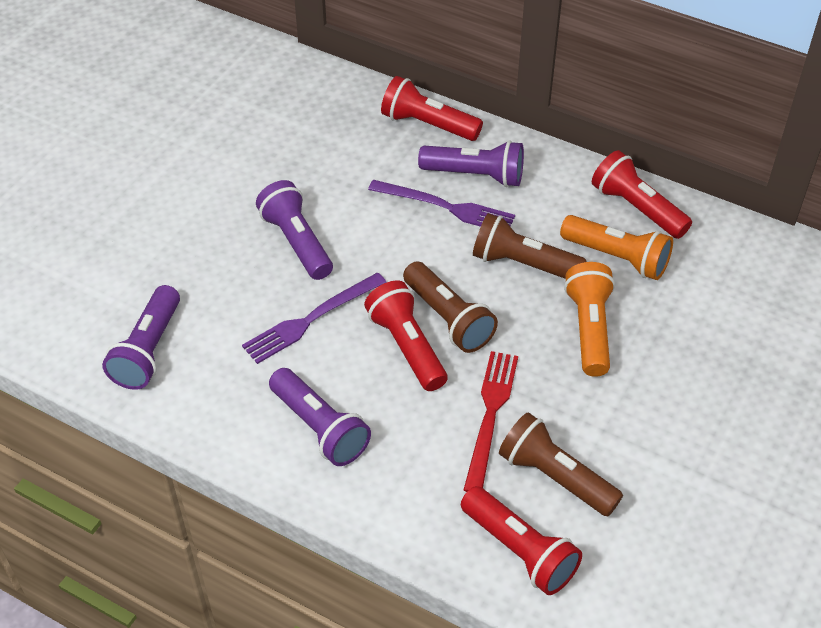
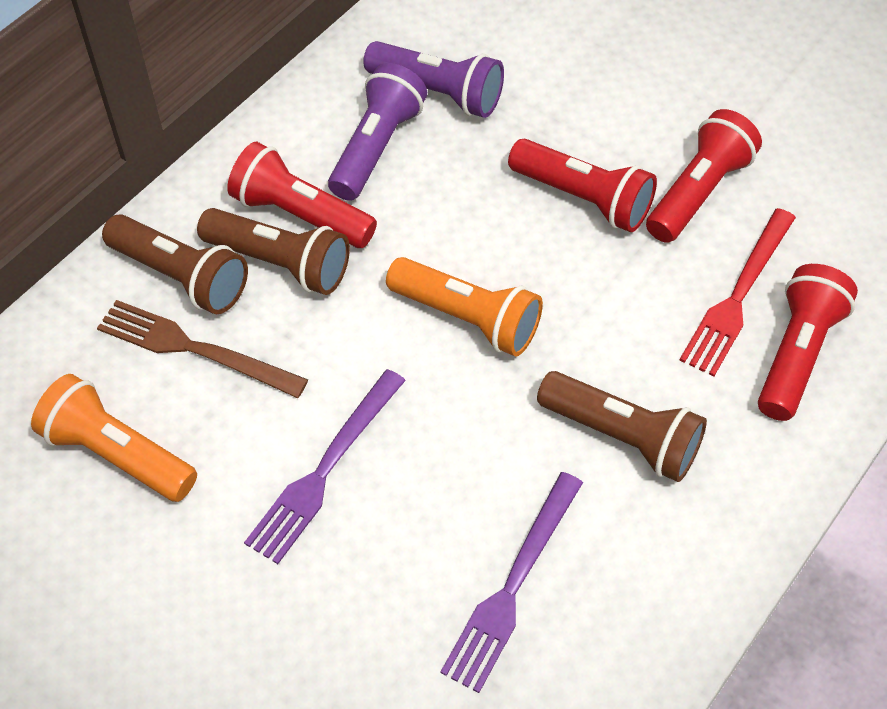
brown fork: 0 -> 1
purple flashlight: 4 -> 2

